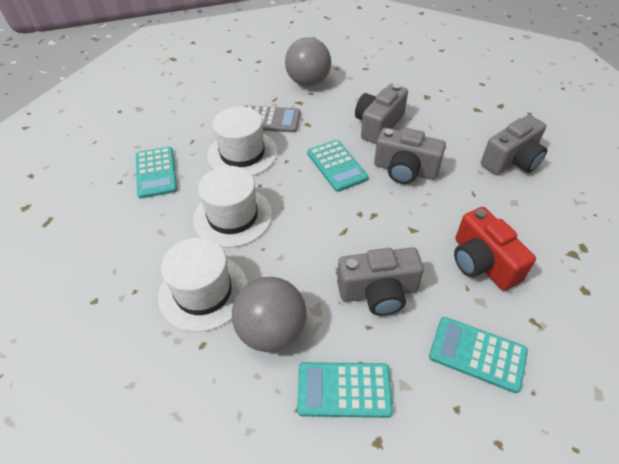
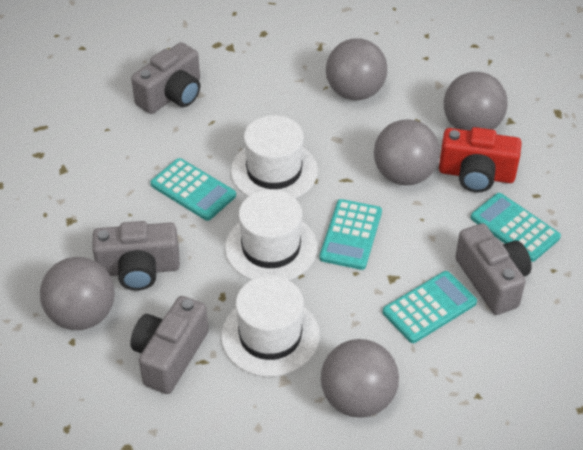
grey ball: 2 -> 5
grey calculator: 1 -> 0

